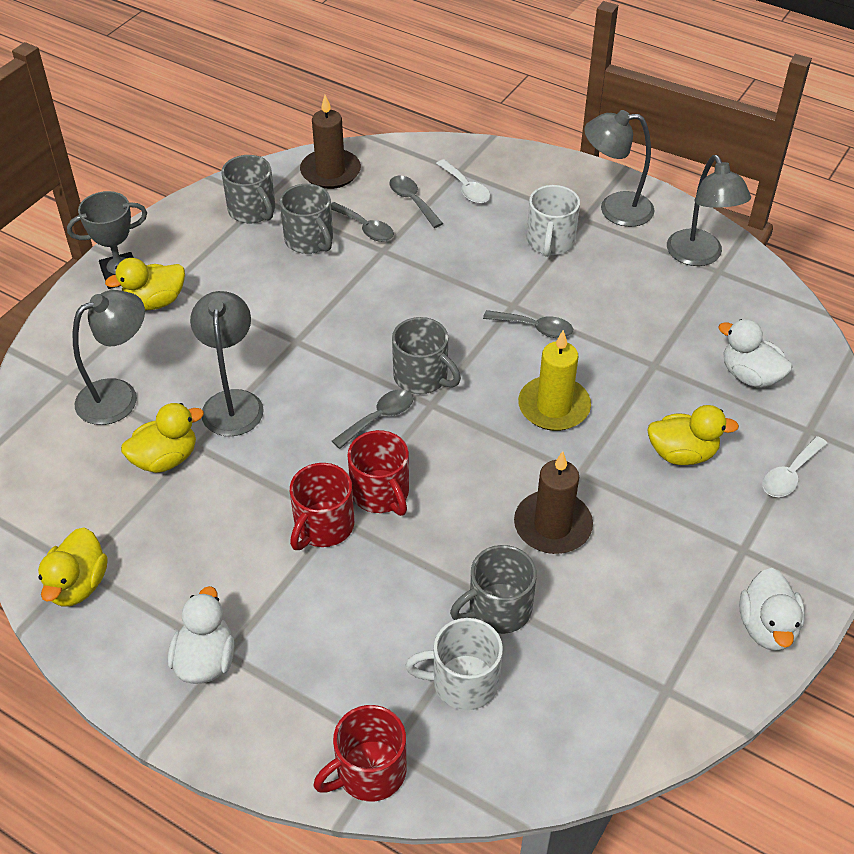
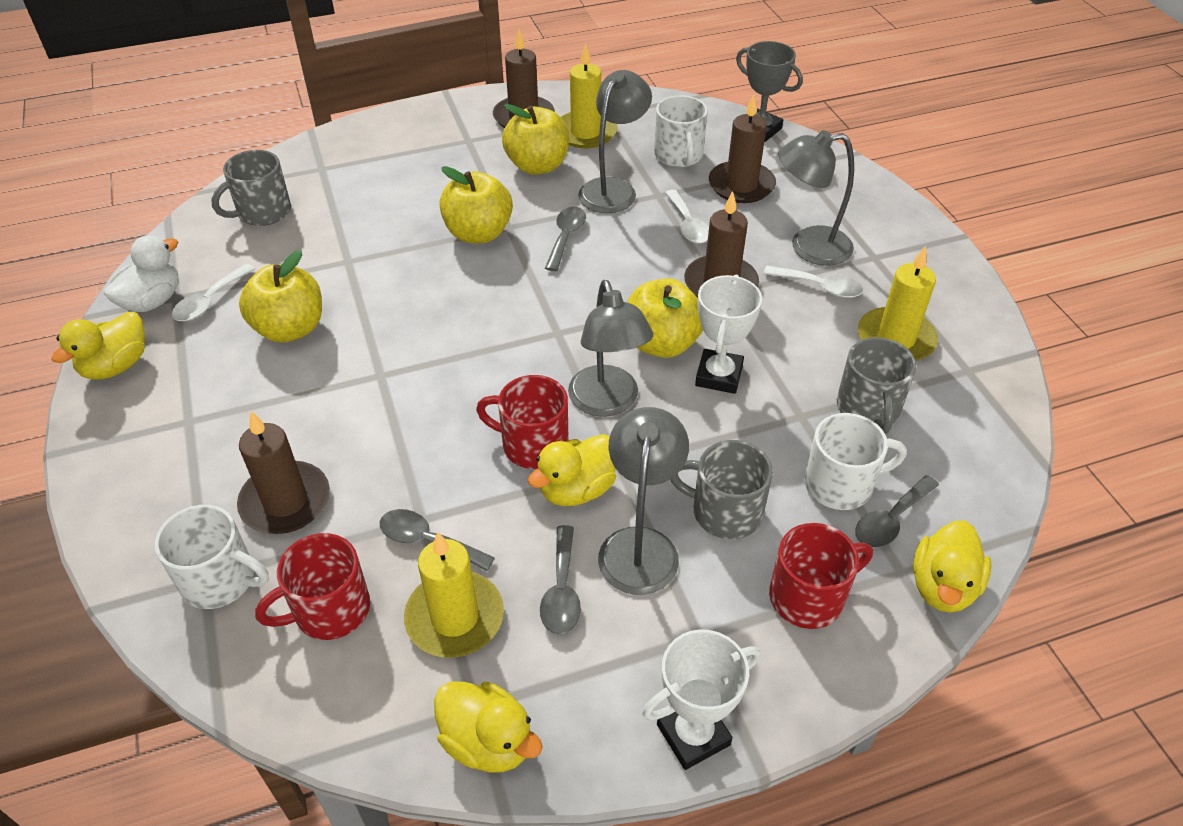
brown candle: 2 -> 4
grey mug: 4 -> 3
white duck: 3 -> 1
white mug: 2 -> 3
white spoon: 2 -> 3
white trophy: 0 -> 2
yellow apple: 0 -> 4
yellow candle: 1 -> 3

